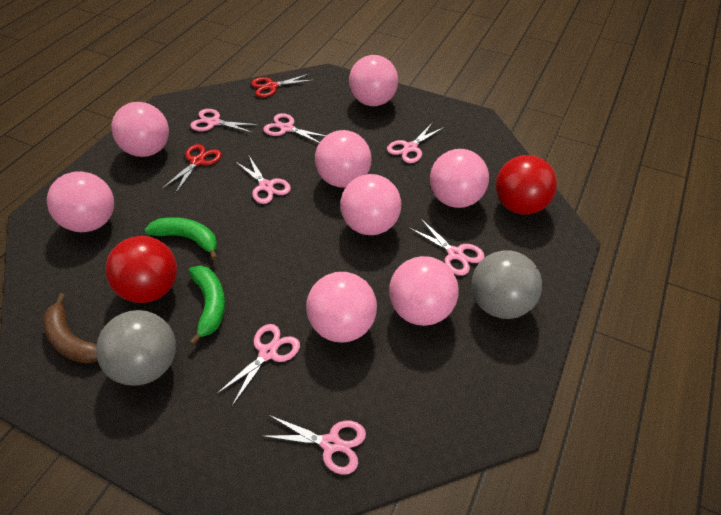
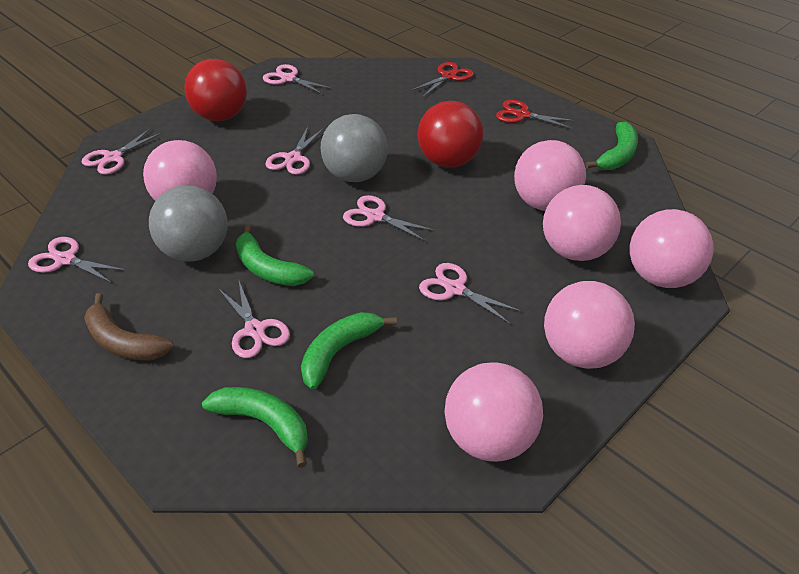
green banana: 2 -> 4
pink ball: 8 -> 6

